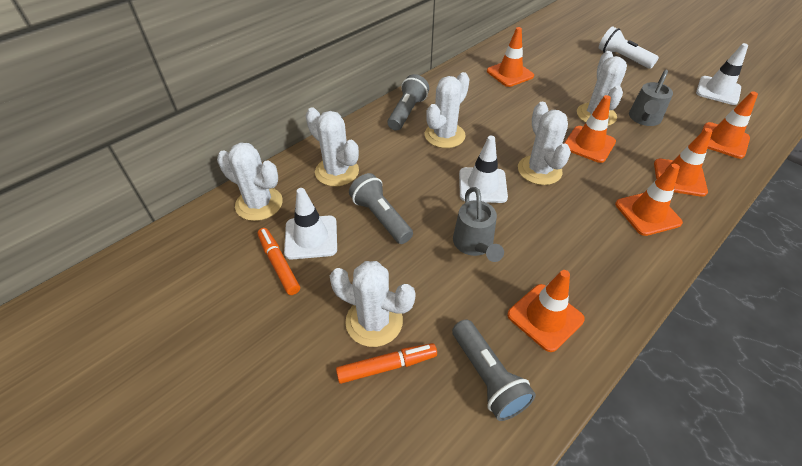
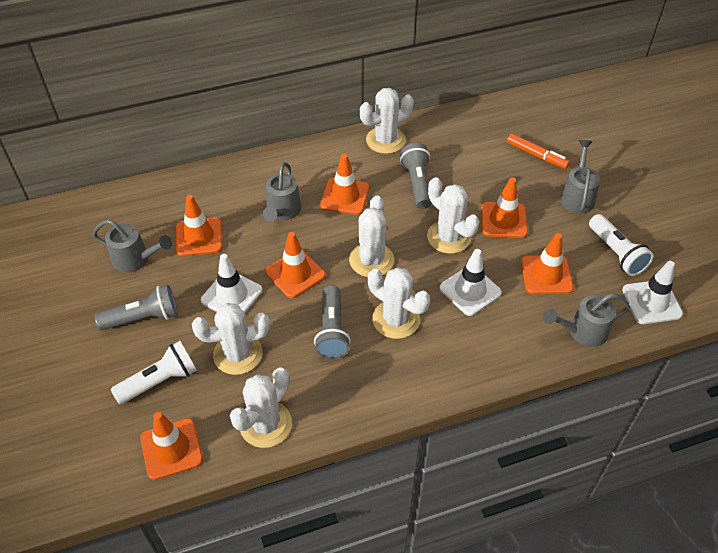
grey watering can: 2 -> 4
orange marker: 2 -> 1
white flashlight: 1 -> 2

